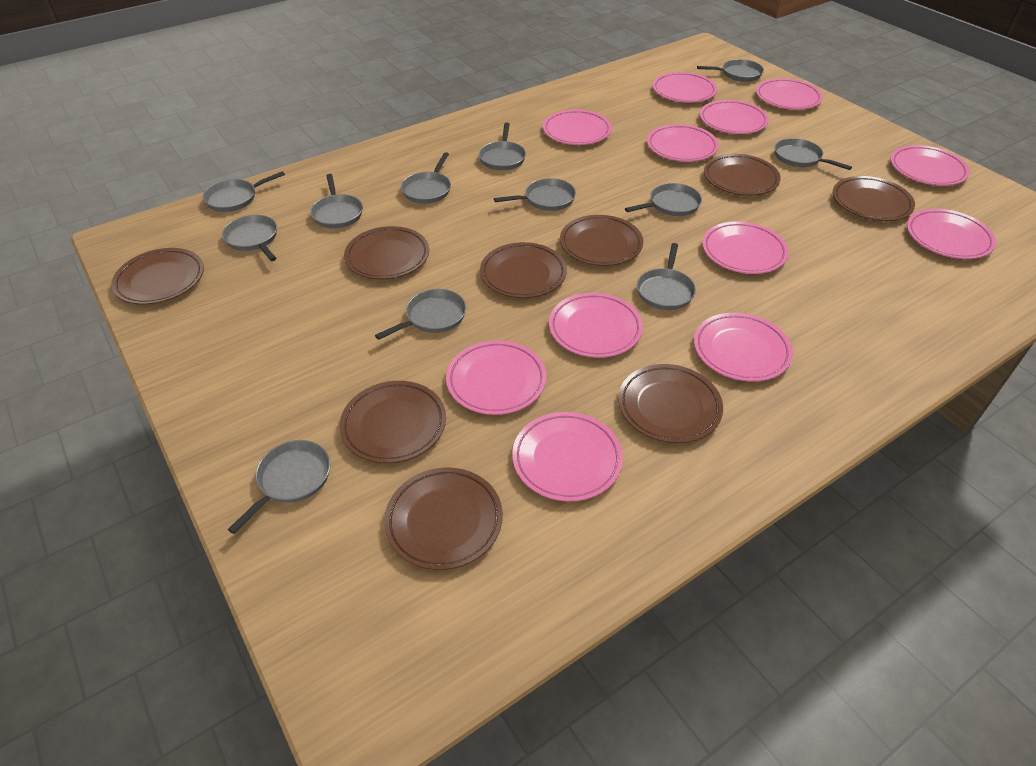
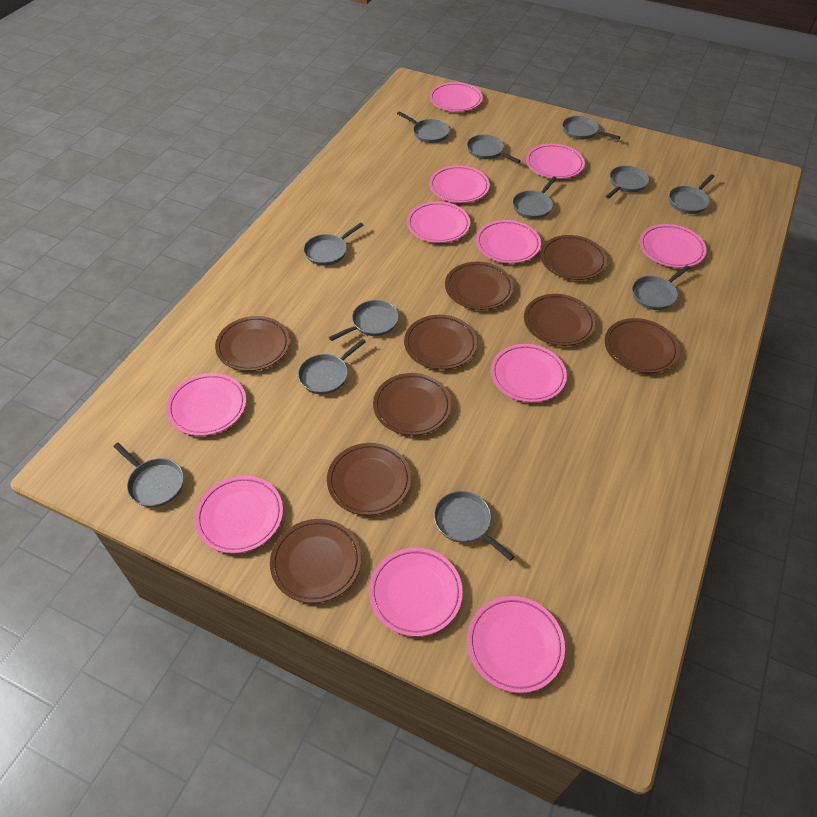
pink plate: 12 -> 11

